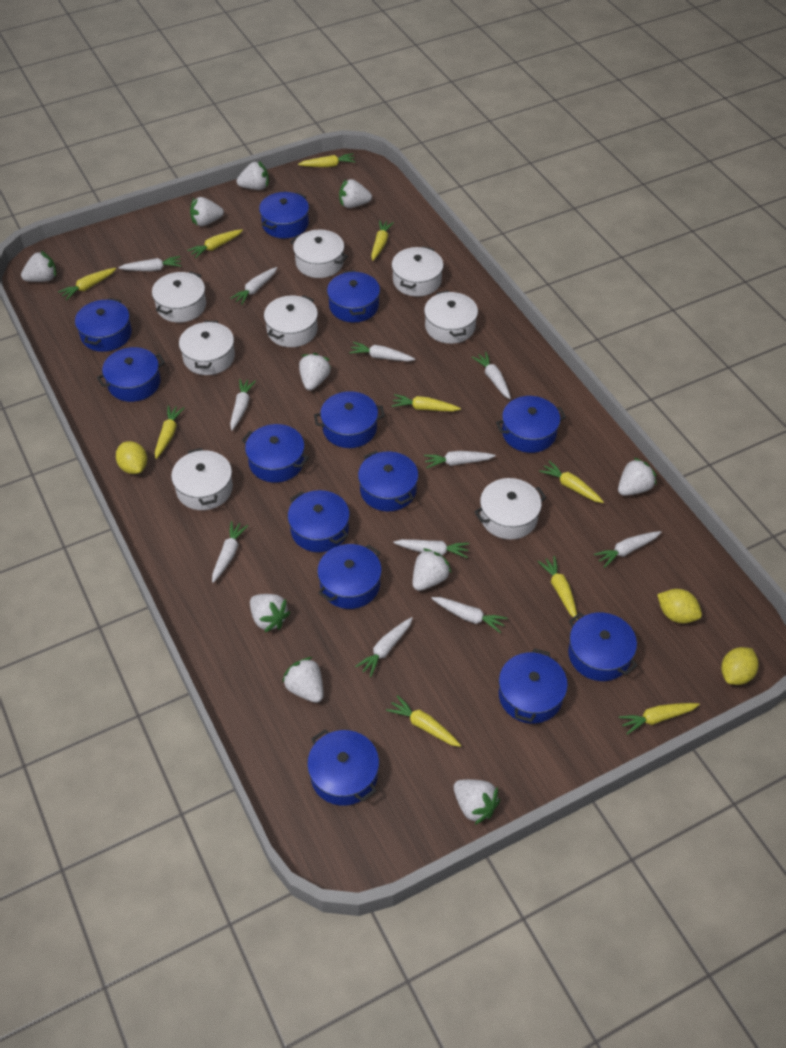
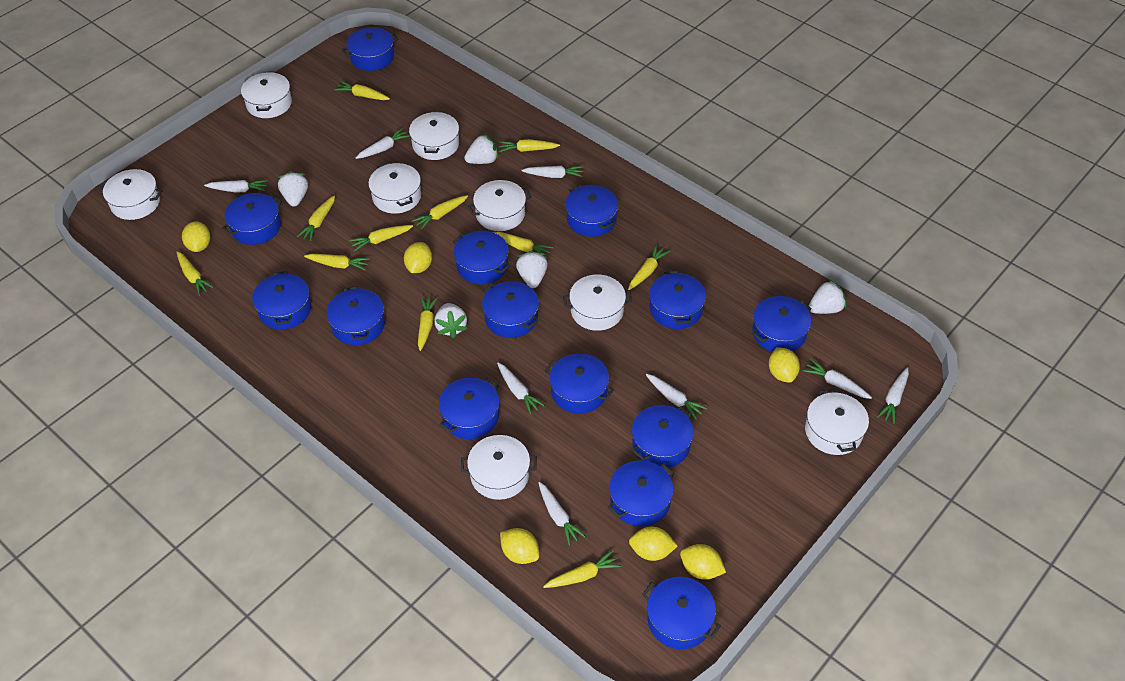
blue pot: 13 -> 14
white carrot: 11 -> 8
white strawberry: 10 -> 5
yellow carrot: 10 -> 11
yellow lemon: 3 -> 6

